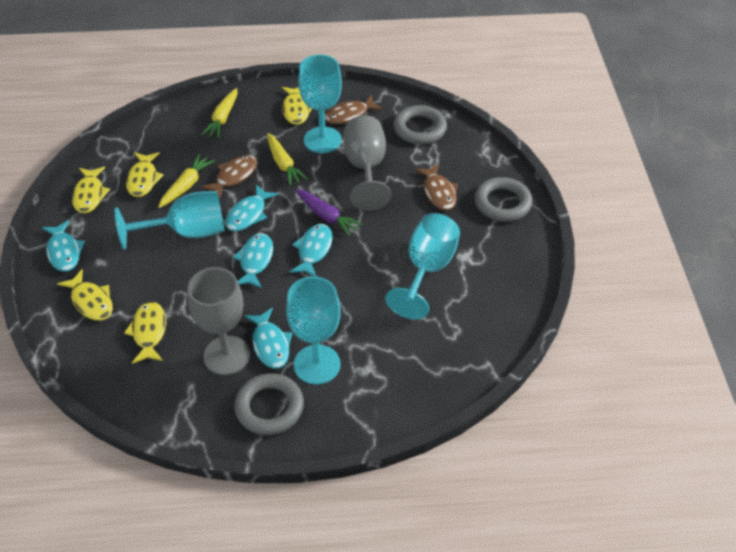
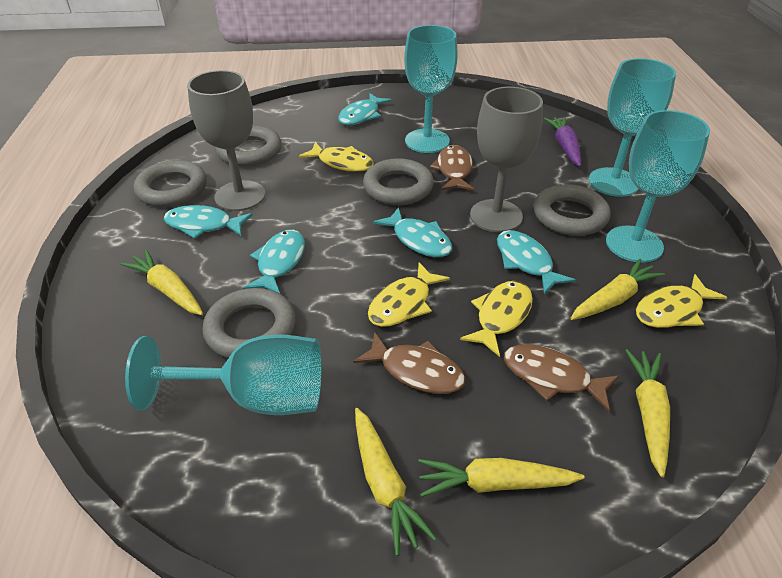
grey ring: 3 -> 5
yellow carrot: 3 -> 5
yellow fish: 5 -> 4

